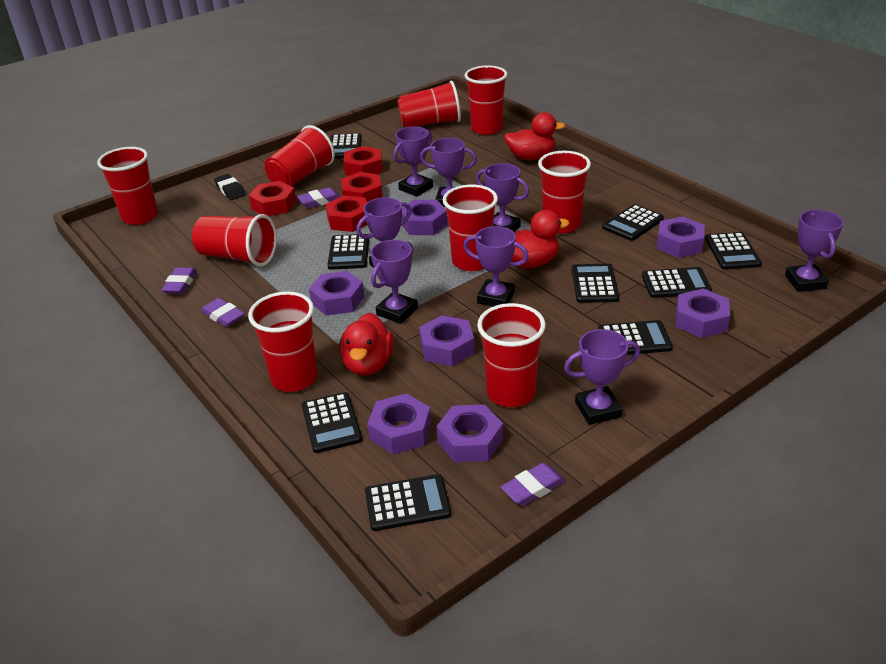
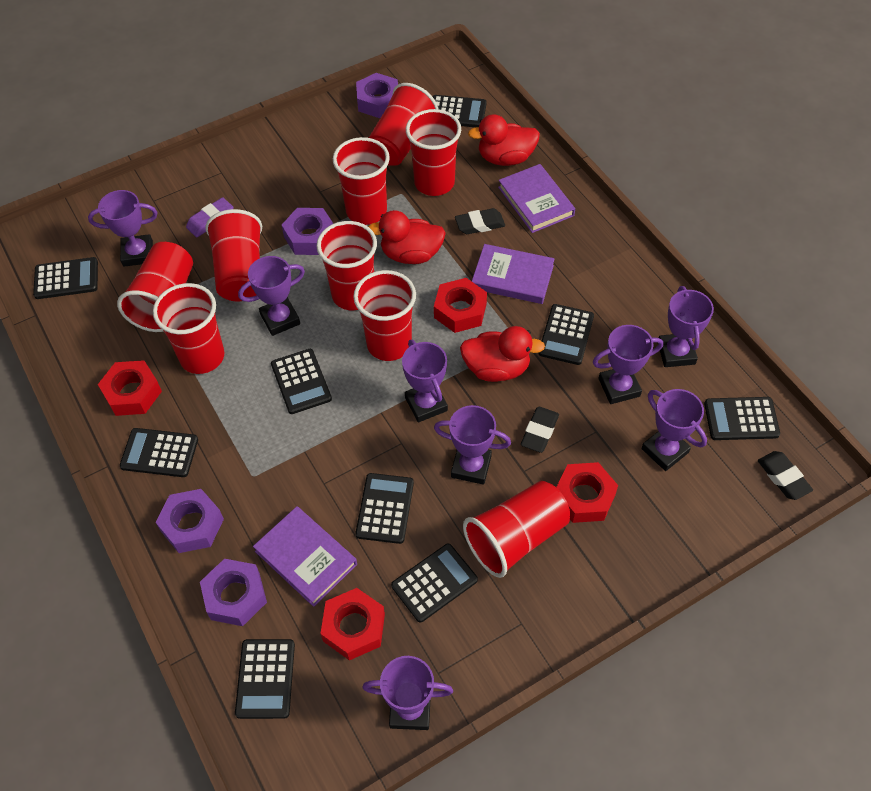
black eraser: 1 -> 3
purple book: 0 -> 3
purple eraser: 4 -> 1
purple nut: 7 -> 4

